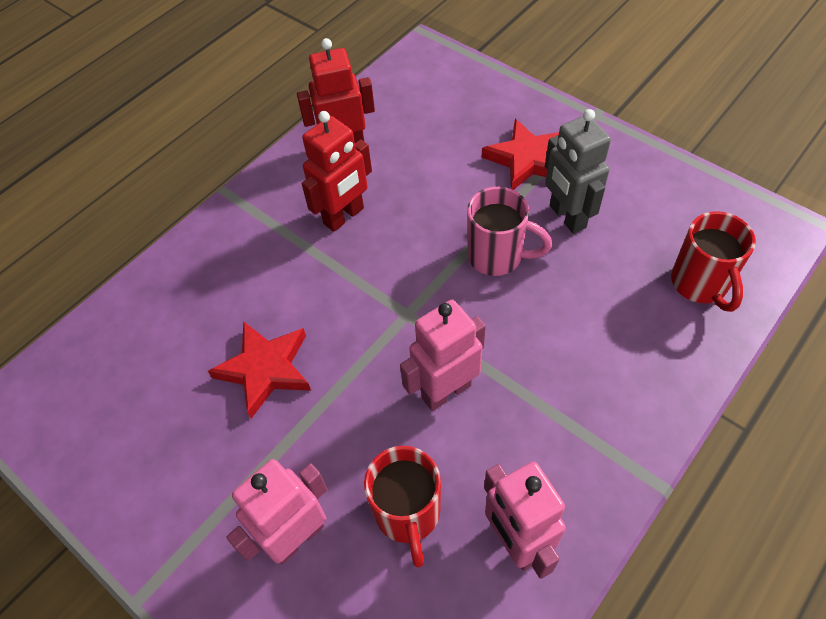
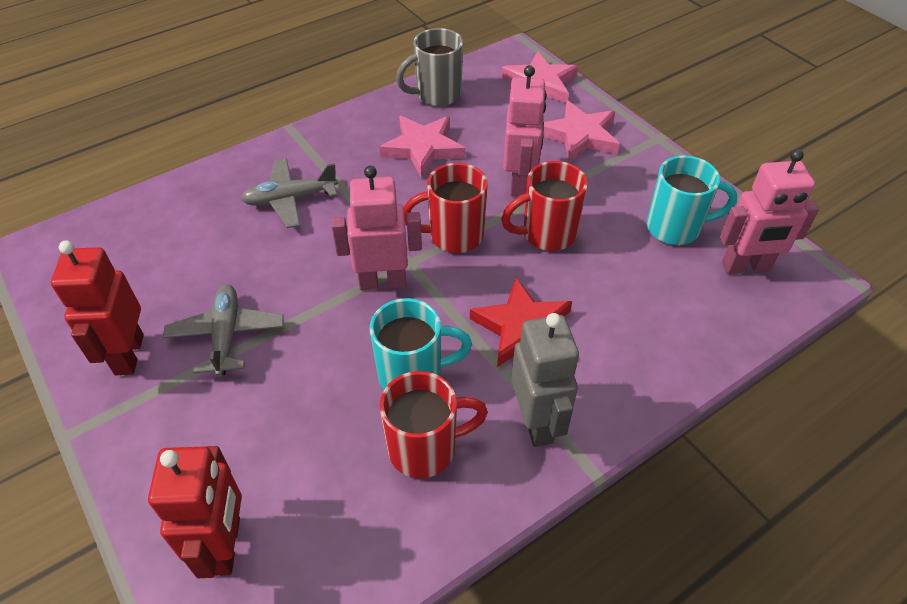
grey mug: 0 -> 1
grey plane: 0 -> 2
pink mug: 1 -> 0
pink star: 0 -> 3
red mug: 2 -> 3
red star: 2 -> 1
turquoise mug: 0 -> 2

